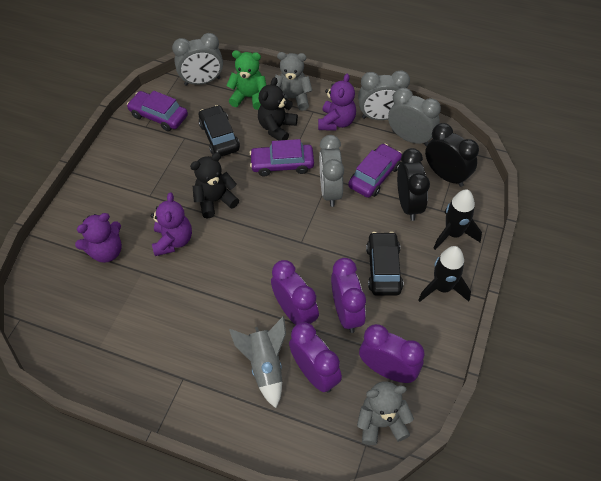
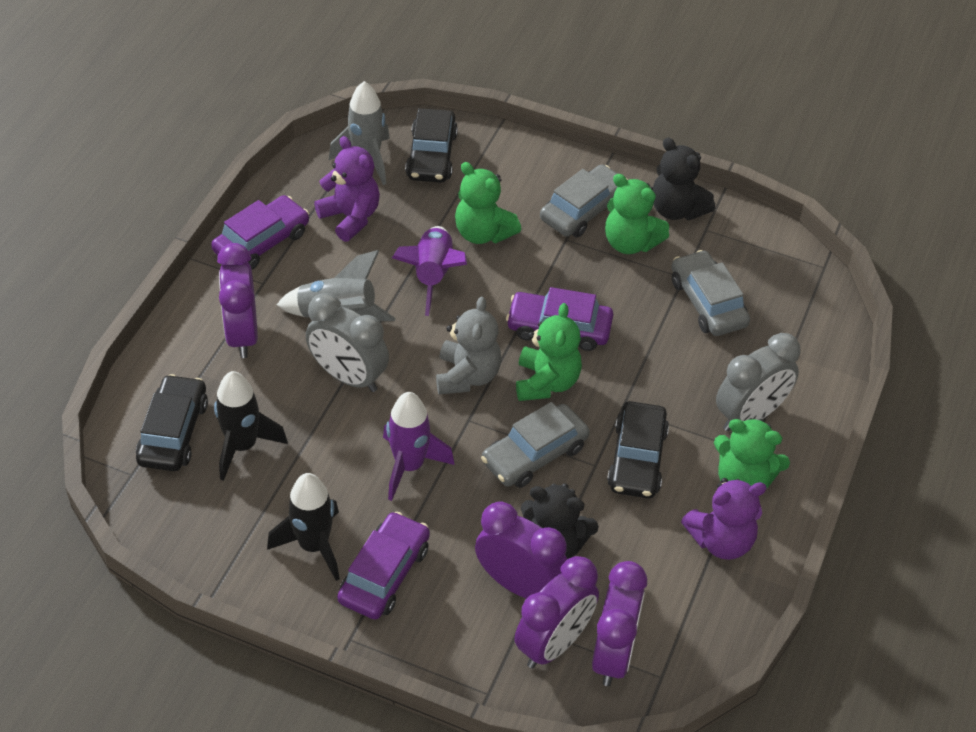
black car: 2 -> 3
black clock: 2 -> 0
green teddy bear: 1 -> 4
grey car: 0 -> 3
grey clock: 4 -> 2
grey rocket: 1 -> 2
grey teddy bear: 2 -> 1
purple rocket: 0 -> 2
purple teddy bear: 3 -> 2

